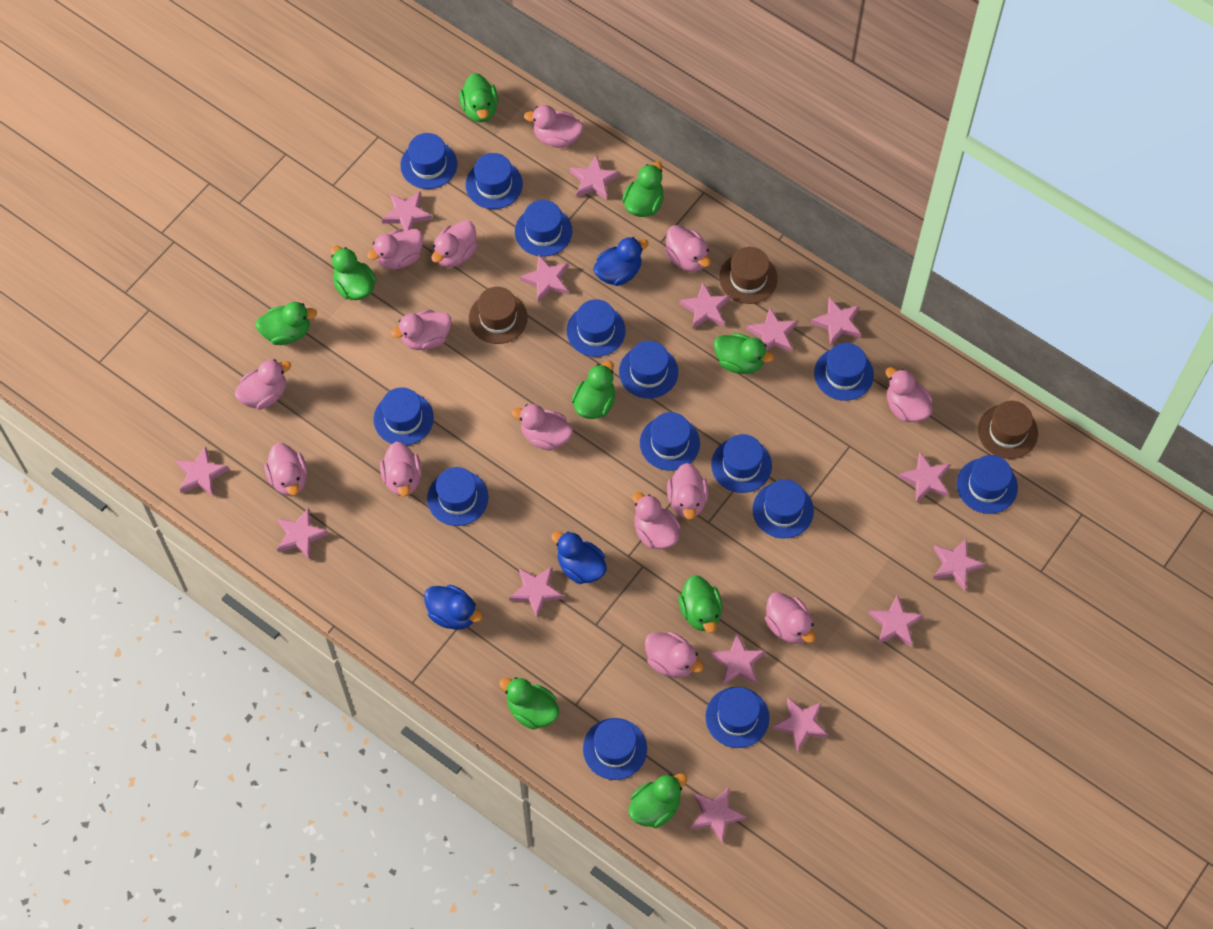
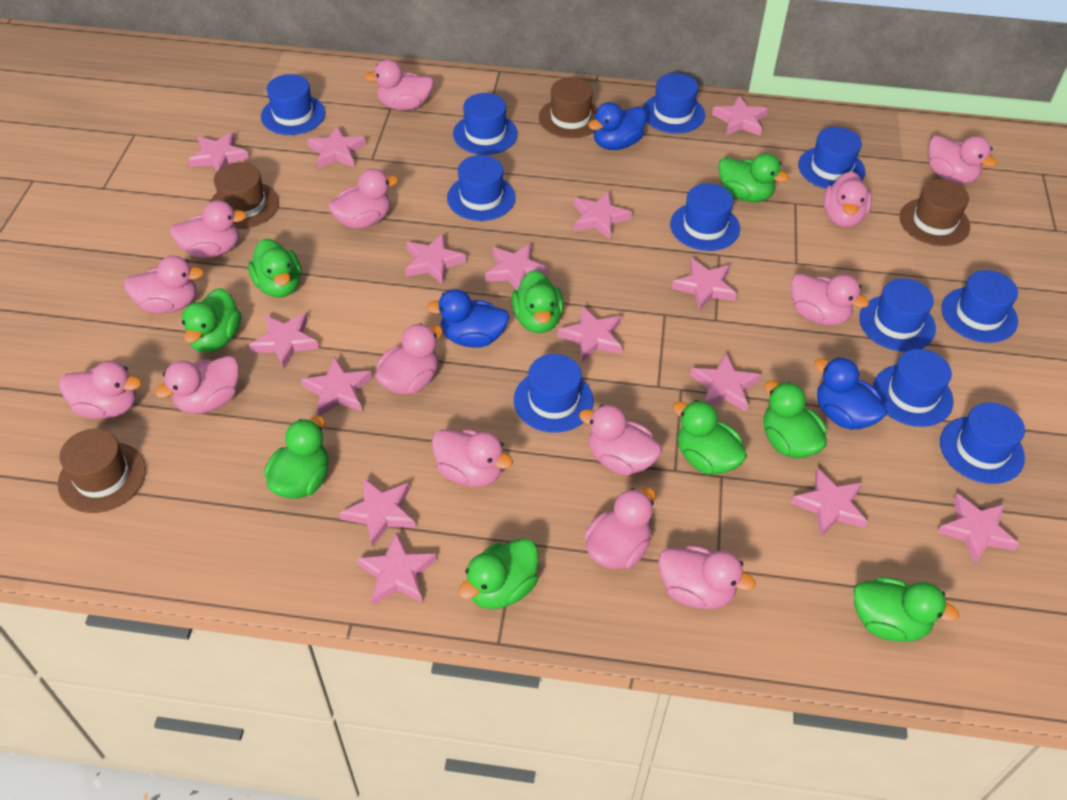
blue hat: 14 -> 11
brown hat: 3 -> 4

